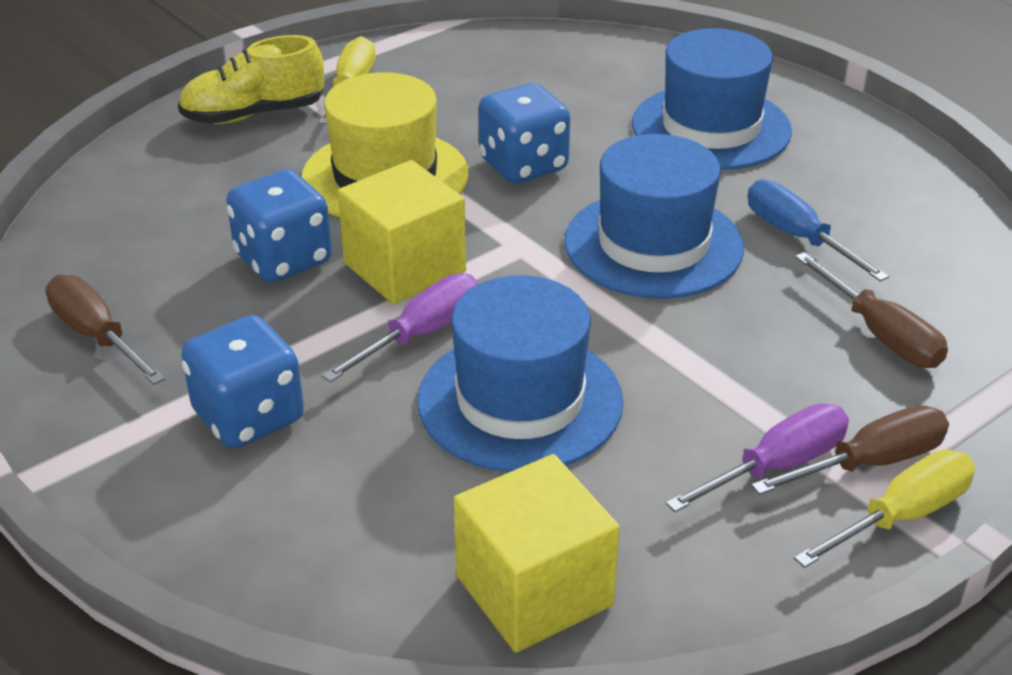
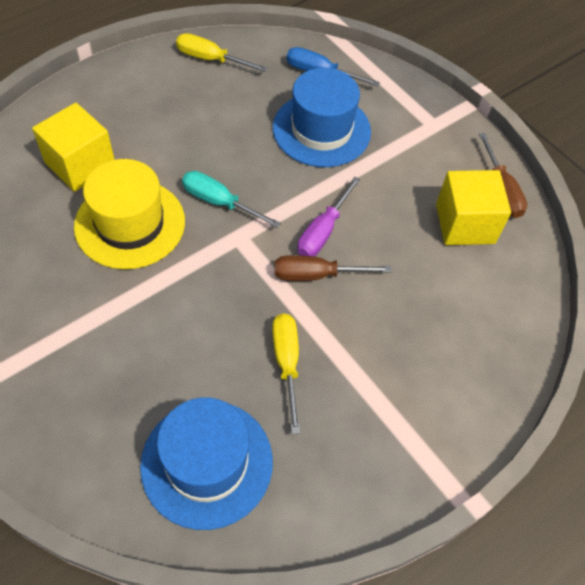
blue dice: 3 -> 0
blue hat: 3 -> 2
brown screwdriver: 3 -> 2
purple screwdriver: 2 -> 1
turquoise screwdriver: 0 -> 1
yellow shoe: 1 -> 0

